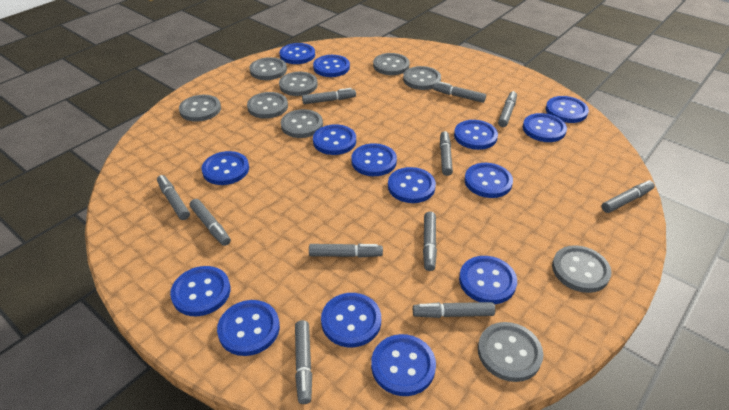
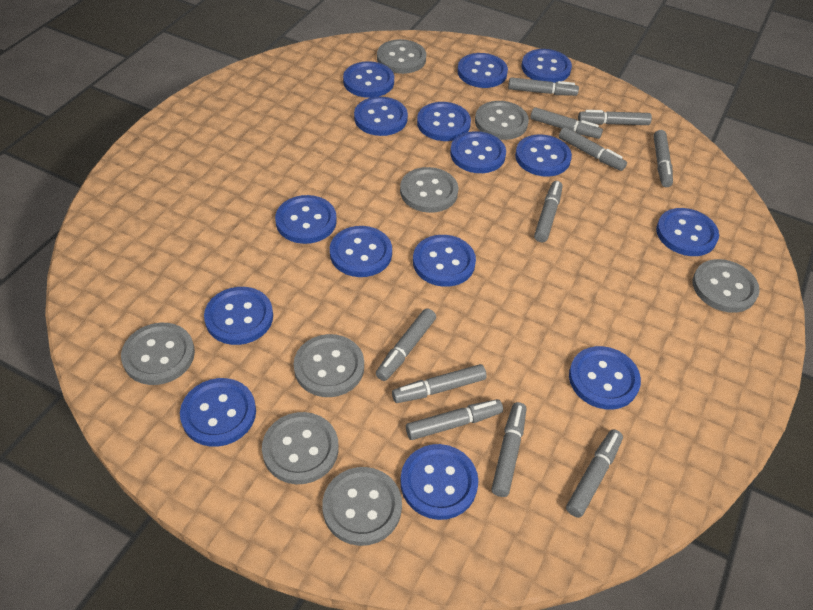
grey button: 9 -> 8

